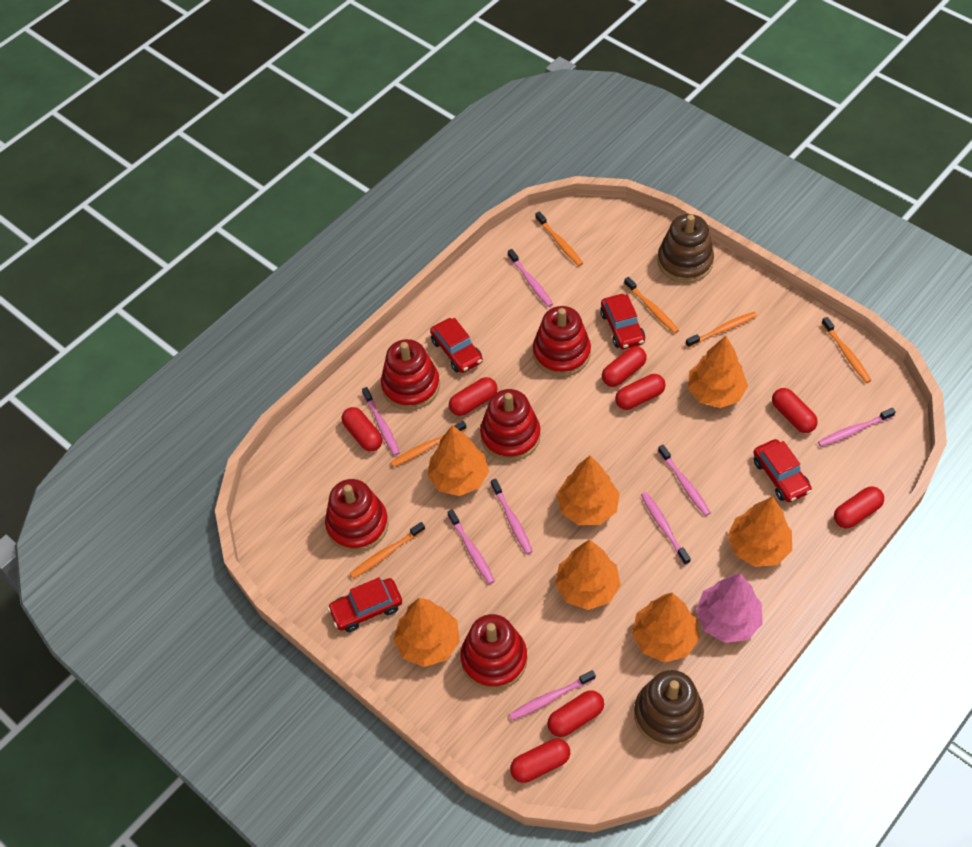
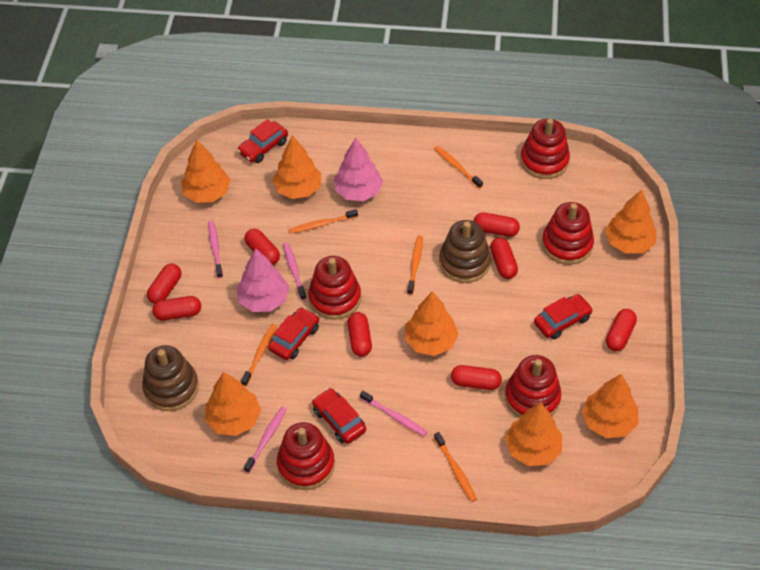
orange toothbrush: 6 -> 5
pink toothbrush: 8 -> 4
pink tree: 1 -> 2

